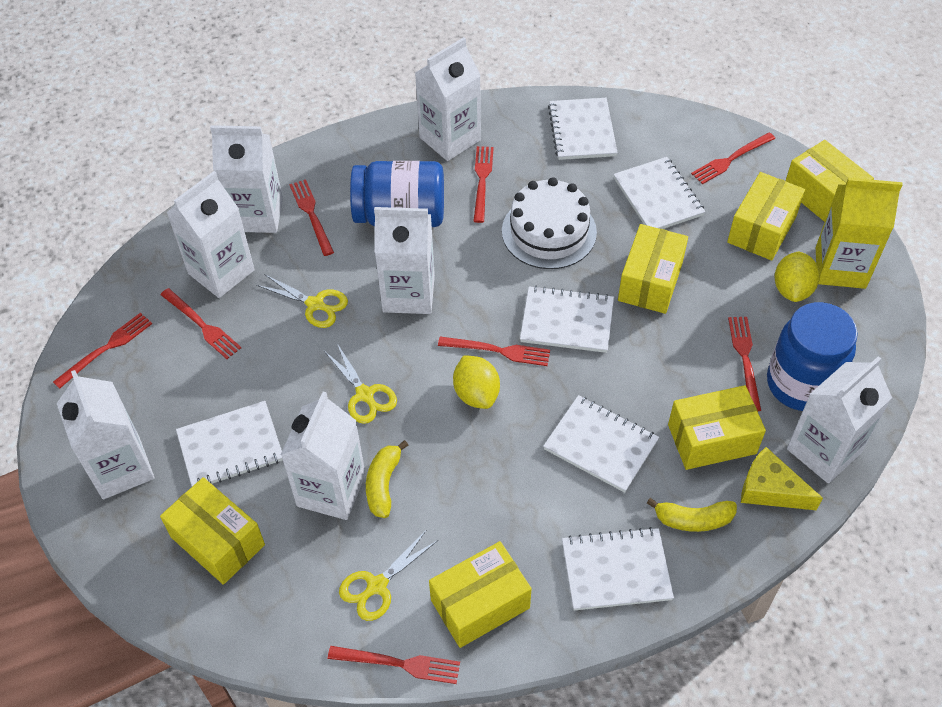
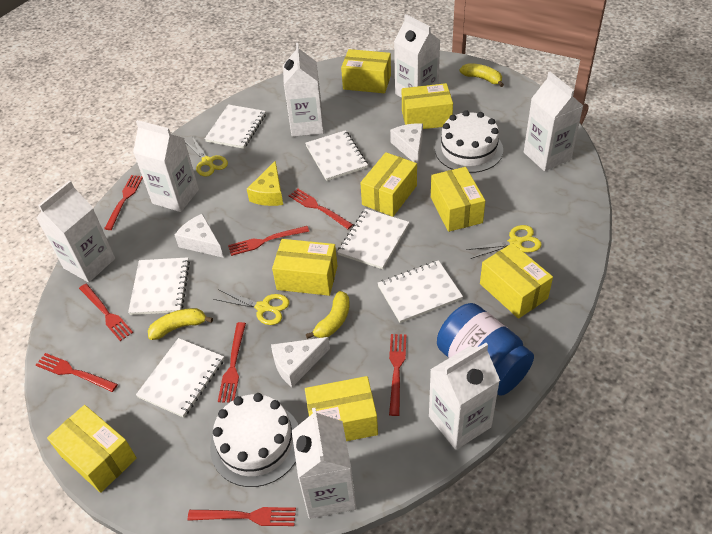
blue jar: 2 -> 1
white cake: 1 -> 2
white cheese: 0 -> 3
yellow banana: 2 -> 3
yellow box: 6 -> 8
yellow carton: 1 -> 0
yellow lemon: 2 -> 0

